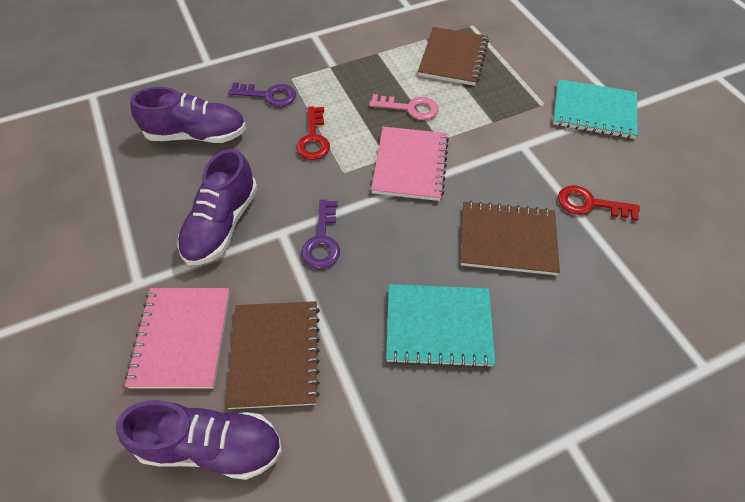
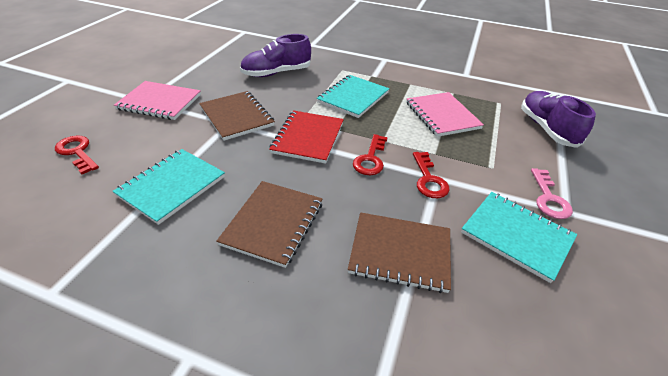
purple key: 2 -> 0
purple shoe: 3 -> 2
red key: 2 -> 3
red notebook: 0 -> 1
turquoise notebook: 2 -> 3

